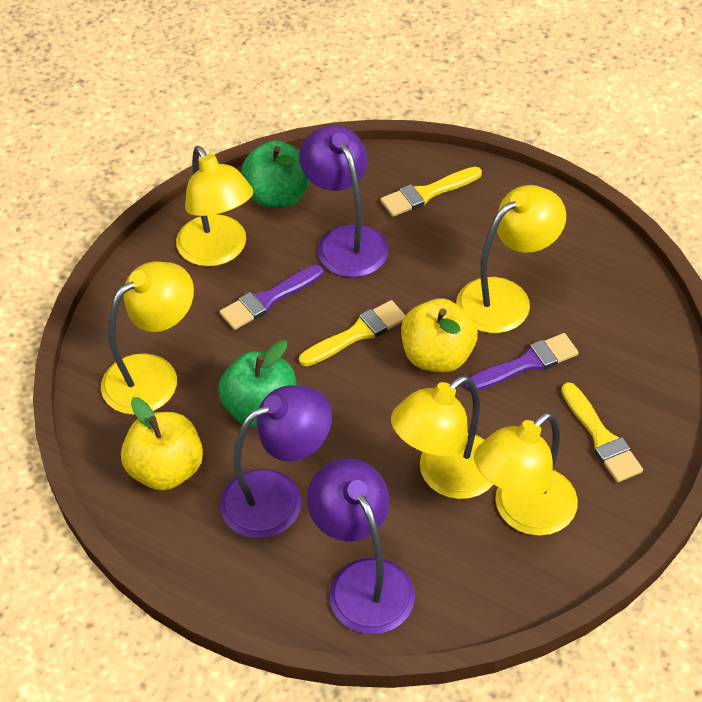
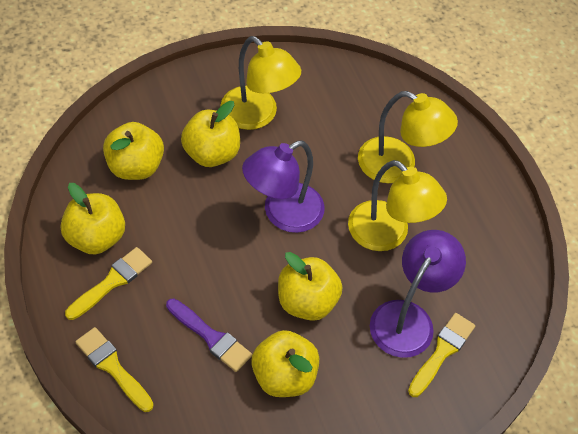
green apple: 2 -> 0
purple brush: 2 -> 1
purple lamp: 3 -> 2
yellow apple: 2 -> 5
yellow lamp: 5 -> 3

